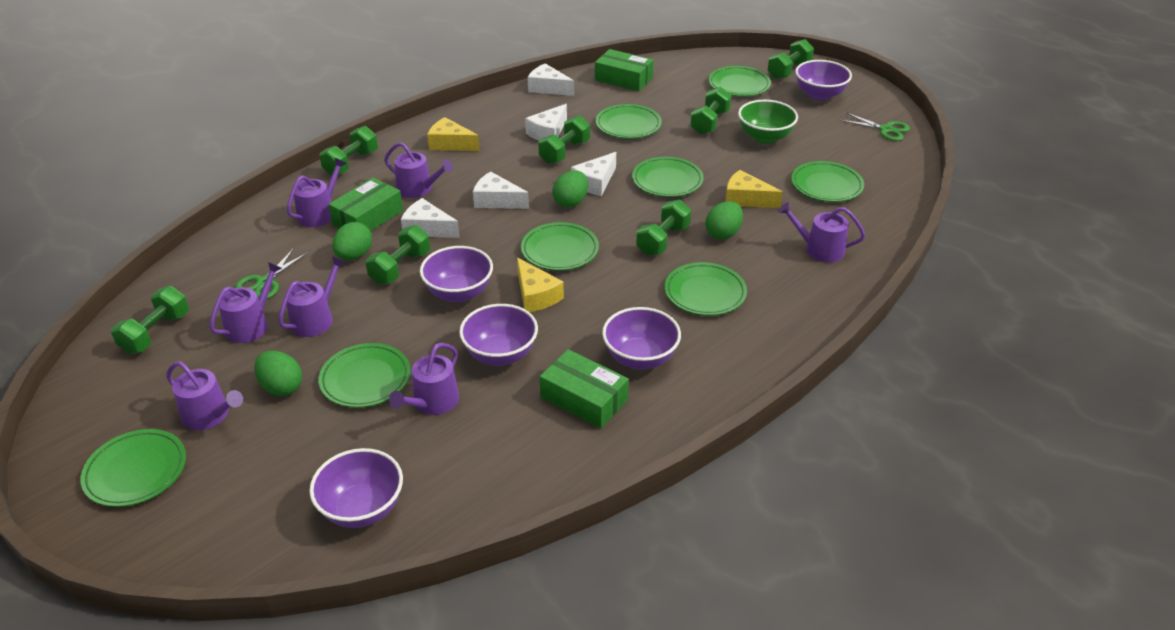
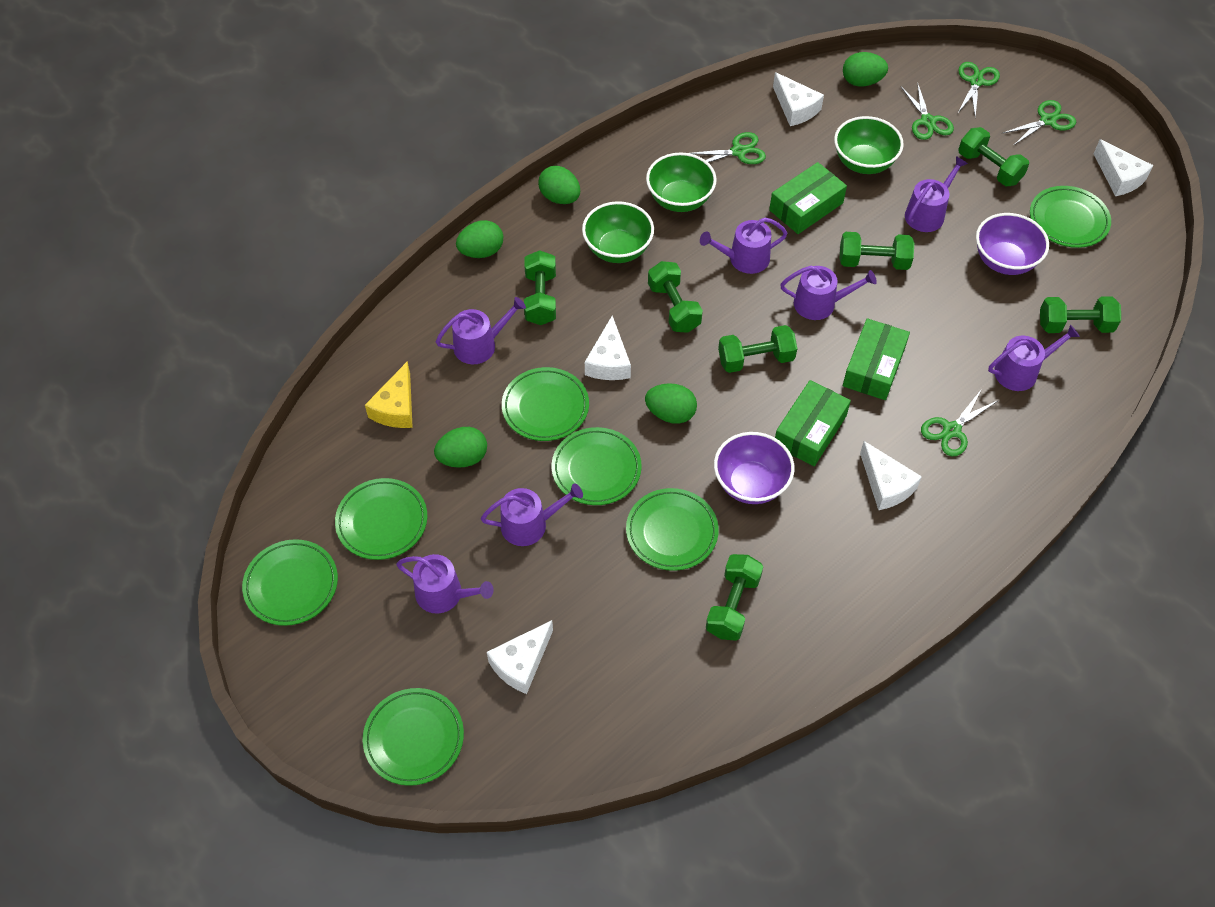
green bowl: 1 -> 3
green egg: 4 -> 5
green plate: 8 -> 7
green scissors: 2 -> 5
purple bowl: 5 -> 2
yellow cheese: 3 -> 1

